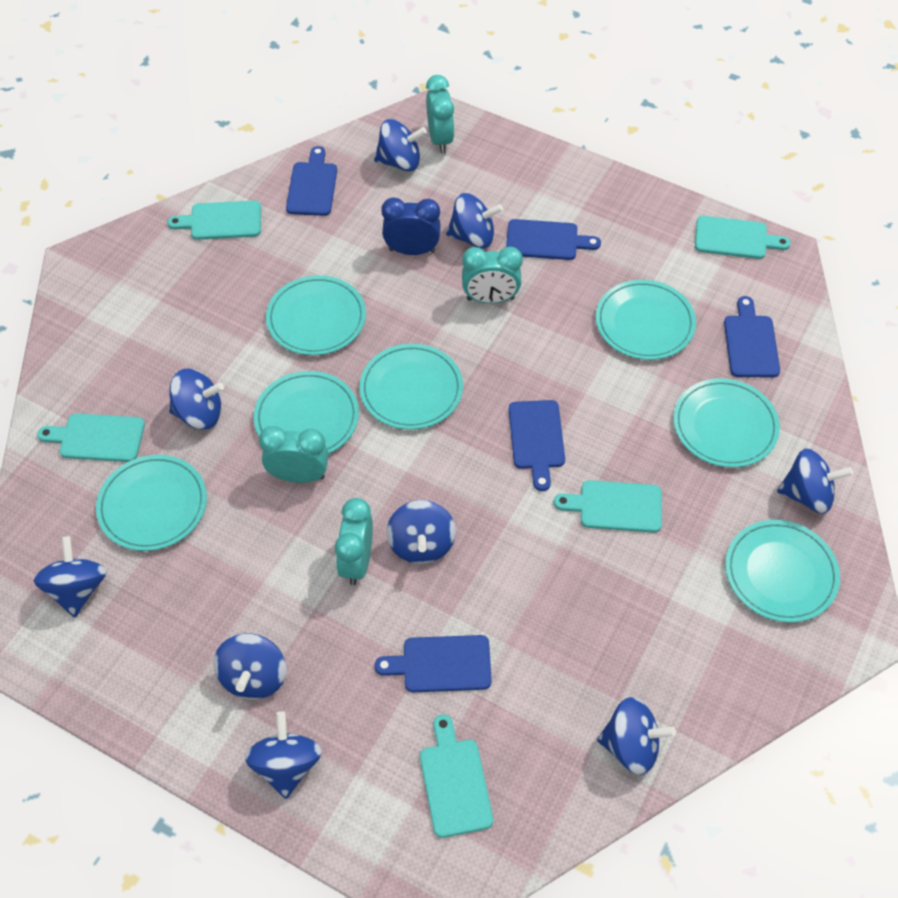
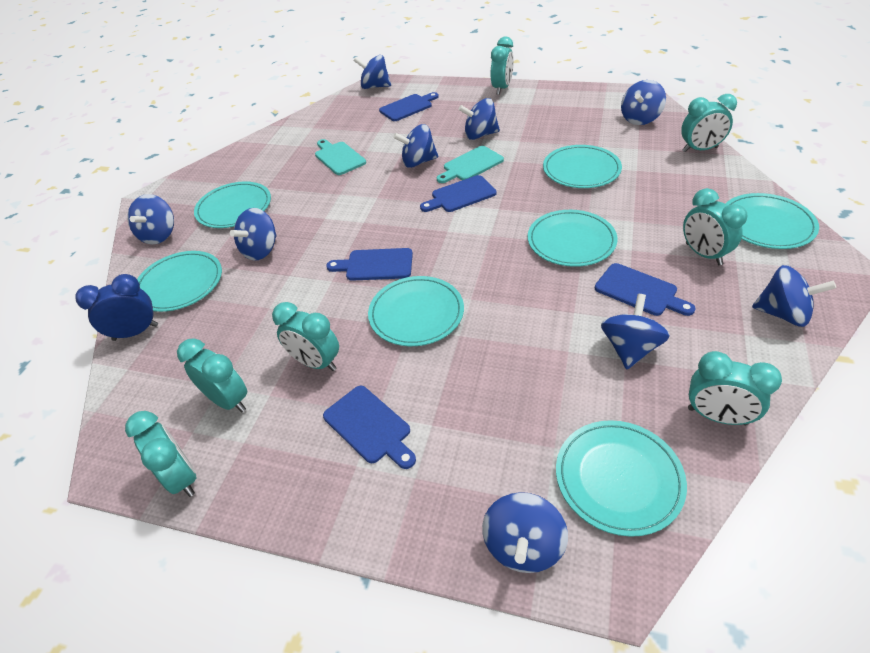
turquoise clock: 4 -> 7
turquoise cutting board: 5 -> 2

